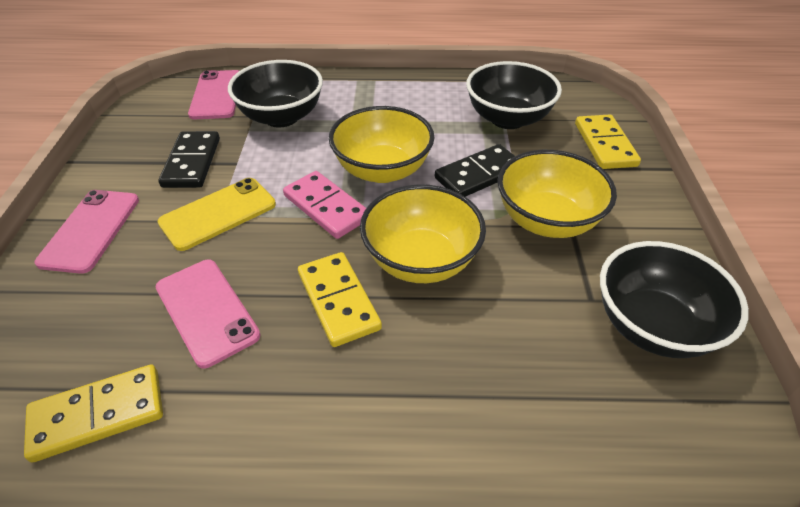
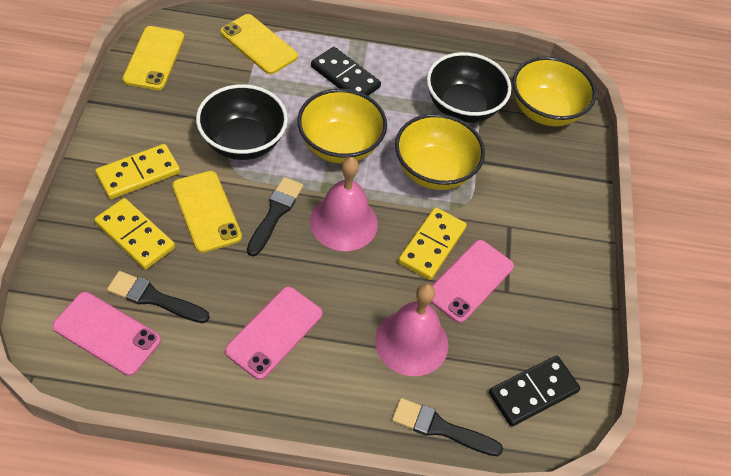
black bowl: 3 -> 2
black brush: 0 -> 3
pink bell: 0 -> 2
pink domino: 1 -> 0
yellow phone: 1 -> 3

